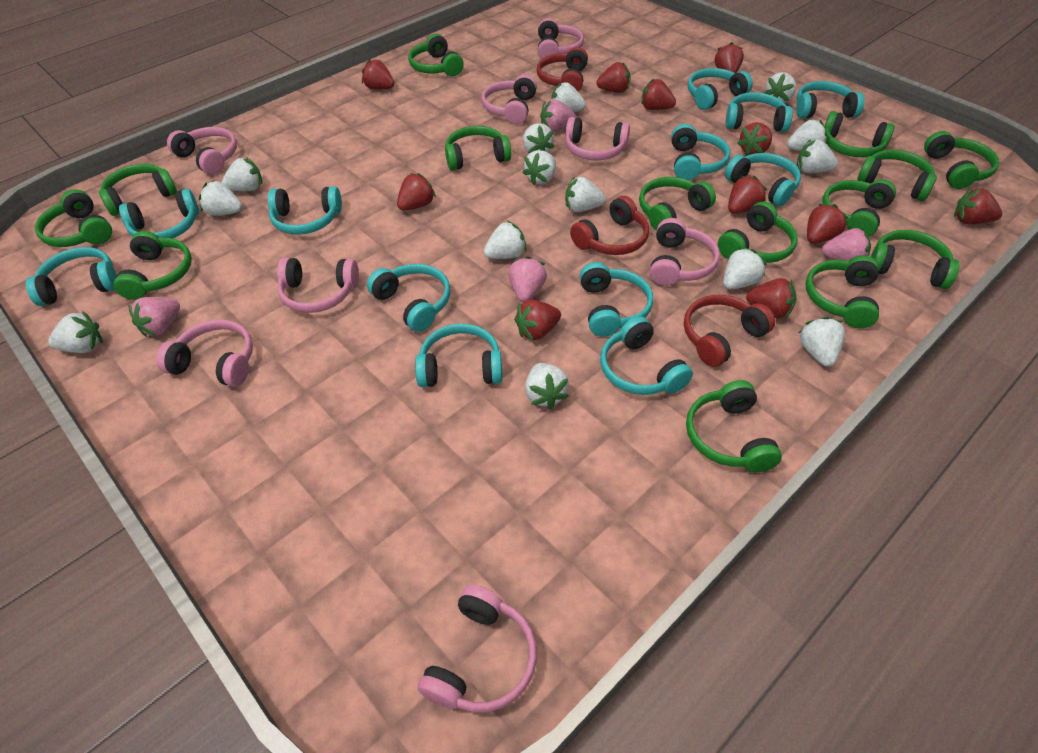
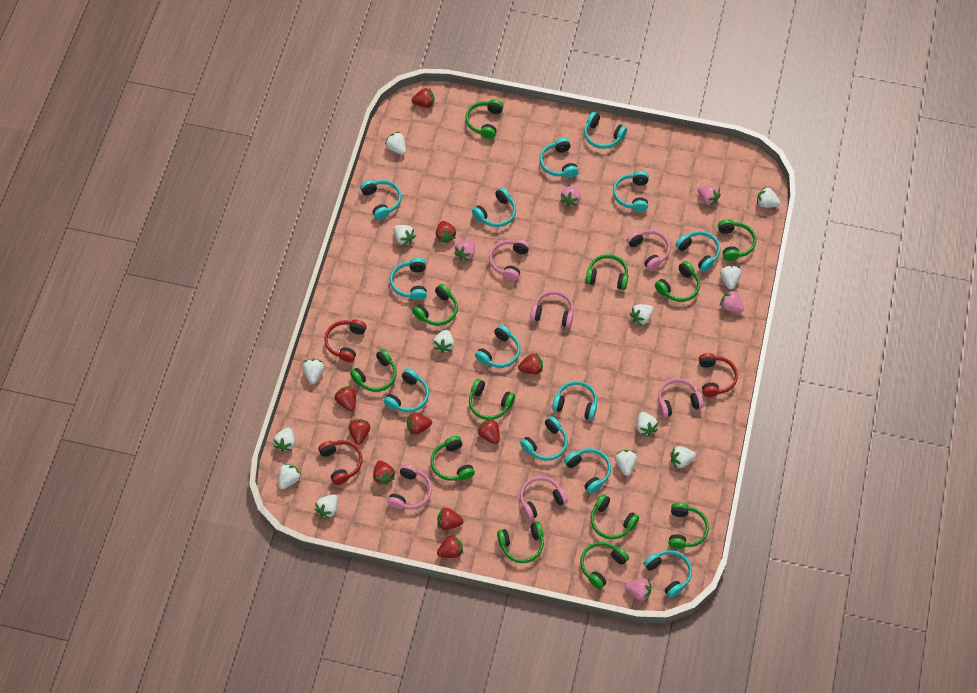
green headphones: 14 -> 12
pink headphones: 8 -> 6
pink strawberry: 4 -> 5
red strawberry: 11 -> 10
turquoise headphones: 12 -> 13
white strawberry: 14 -> 13

